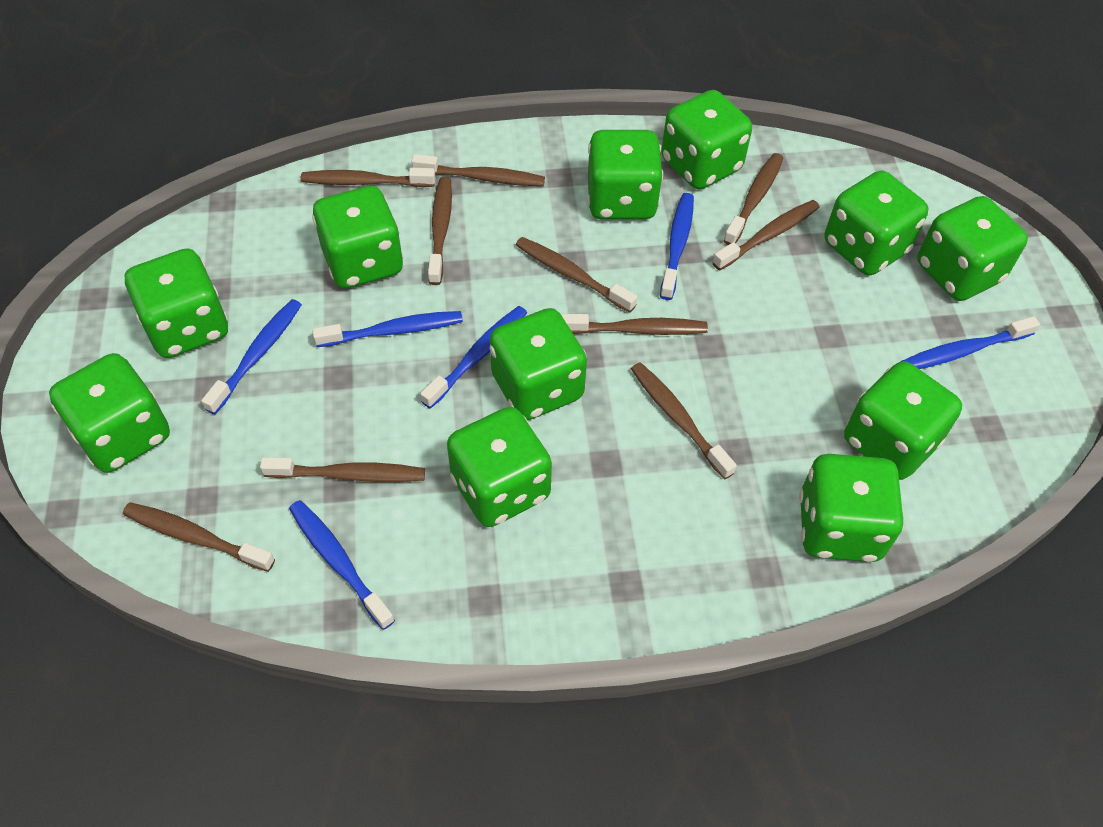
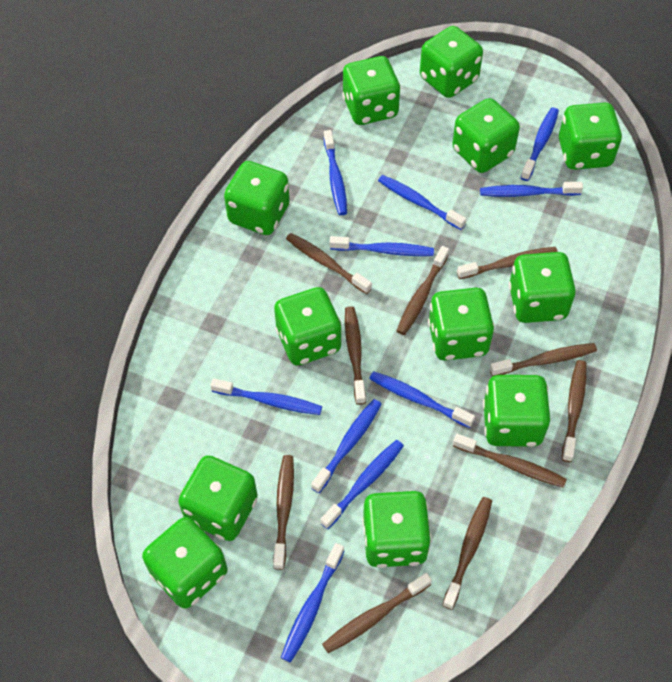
blue toothbrush: 6 -> 10
green dice: 11 -> 12

